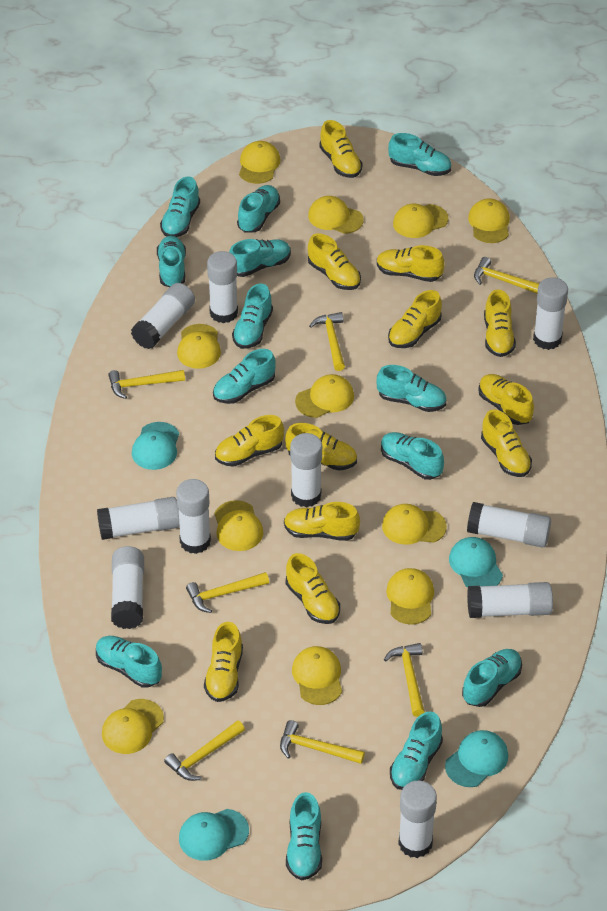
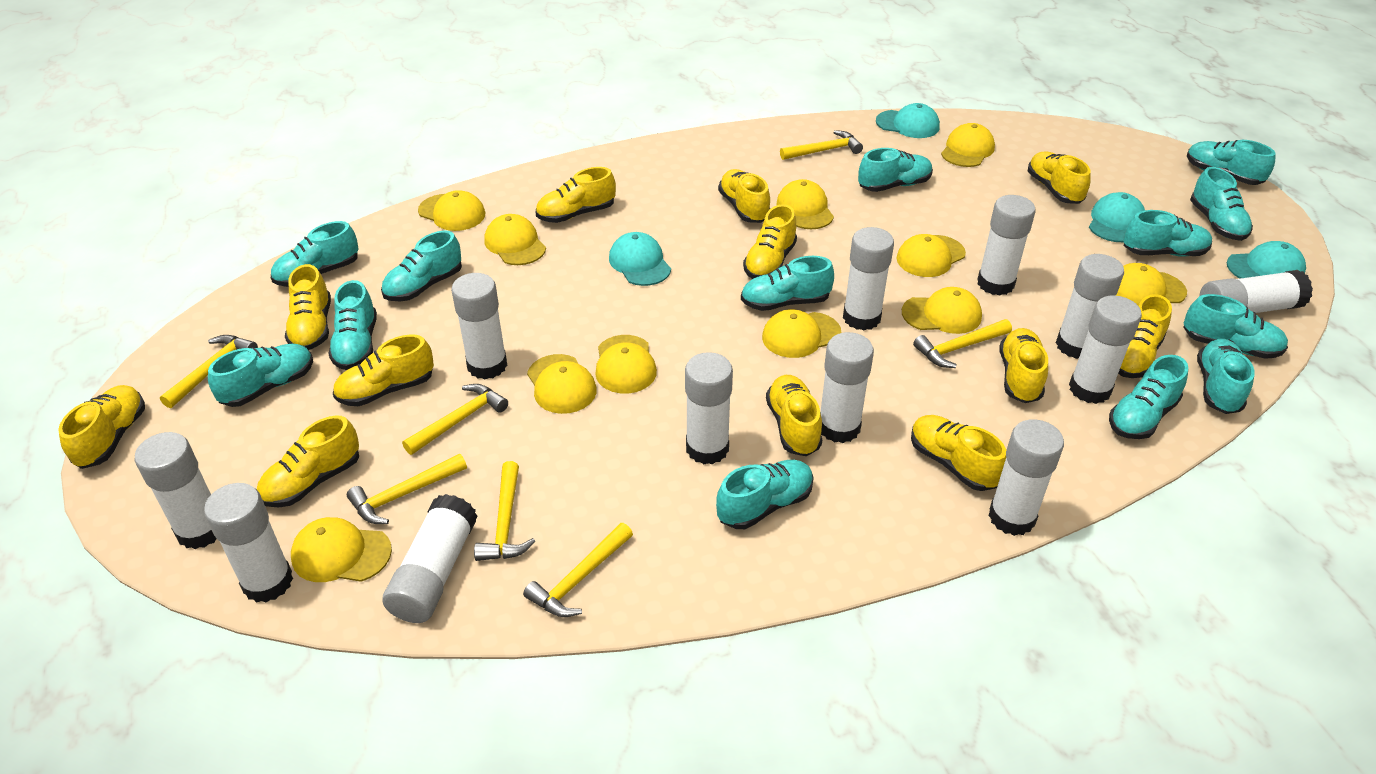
white glue stick: 10 -> 12

